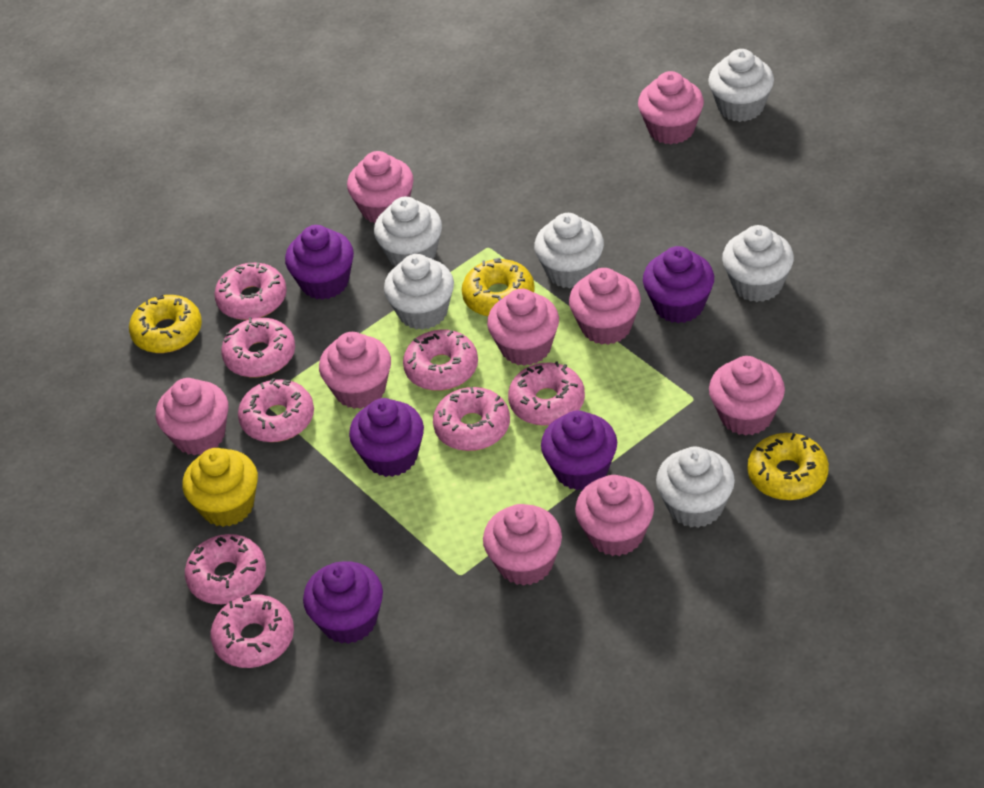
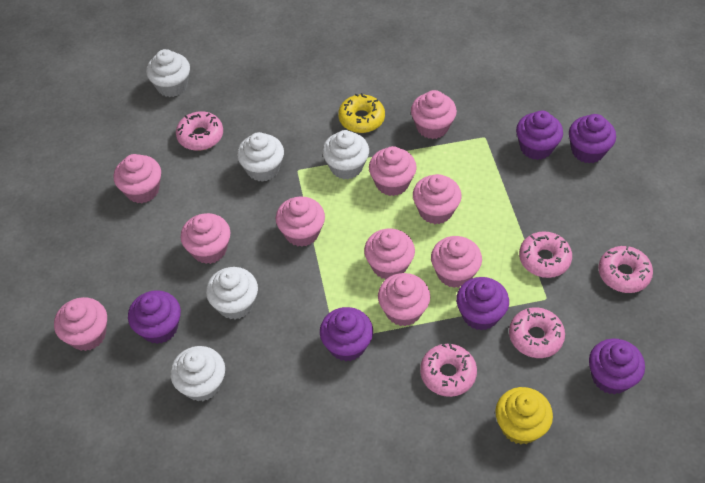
pink cupcake: 9 -> 10
pink donut: 8 -> 5
purple cupcake: 5 -> 6
white cupcake: 6 -> 5
yellow donut: 3 -> 1

